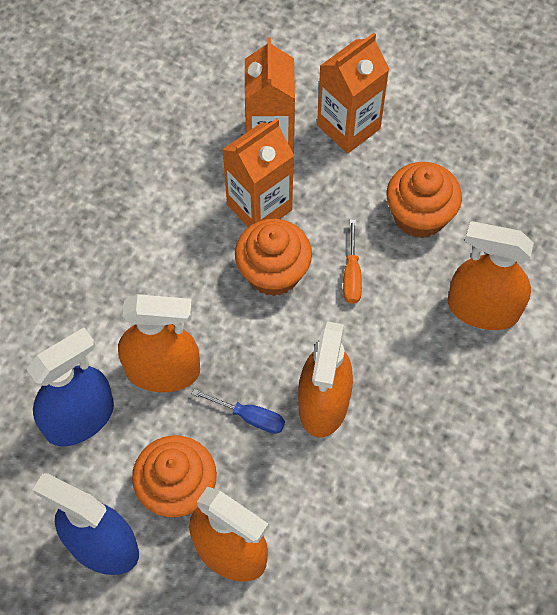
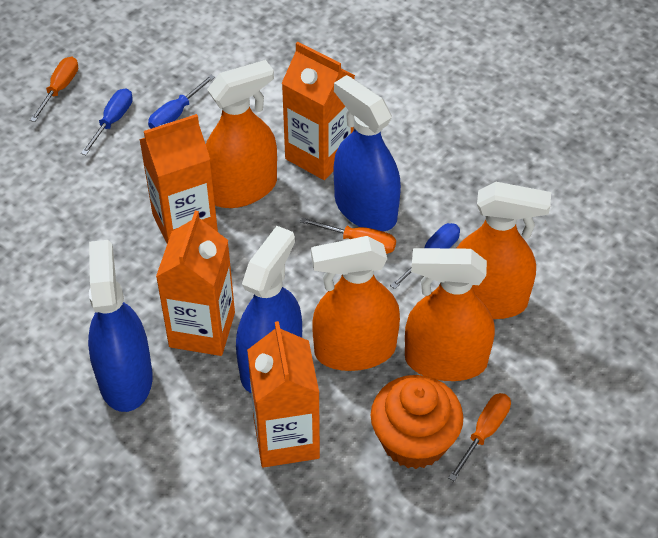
blue screwdriver: 1 -> 3
blue spray bottle: 2 -> 3
orange carton: 3 -> 4
orange cupcake: 3 -> 1
orange screwdriver: 1 -> 3

